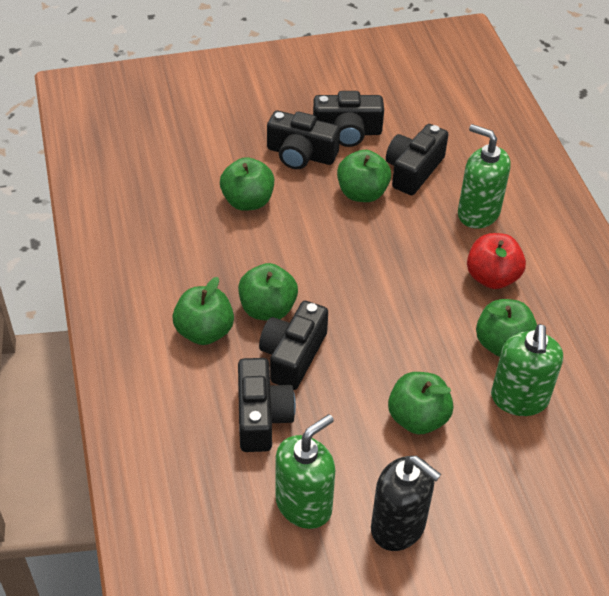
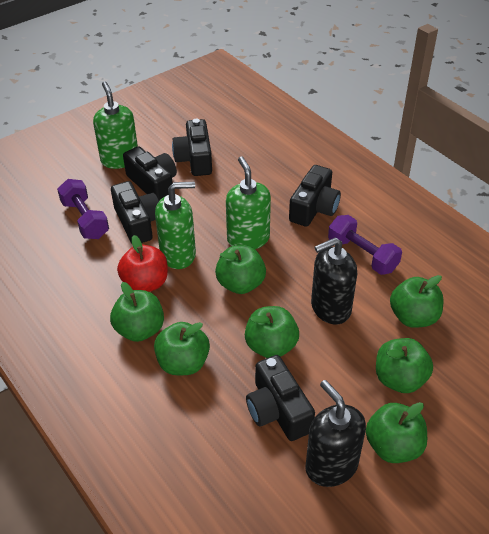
black soap dispenser: 1 -> 2
green apple: 6 -> 7
purple dumbbell: 0 -> 2

